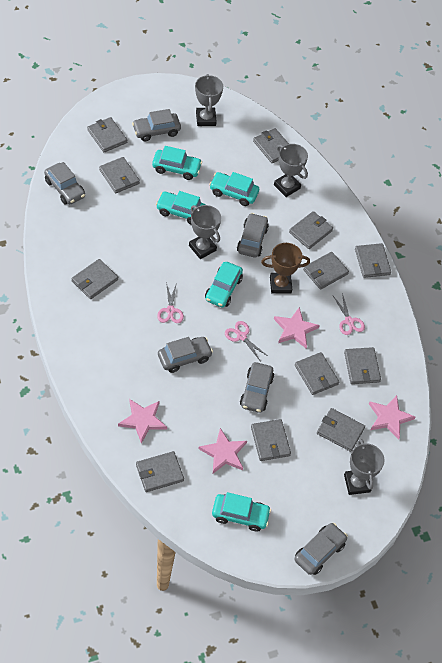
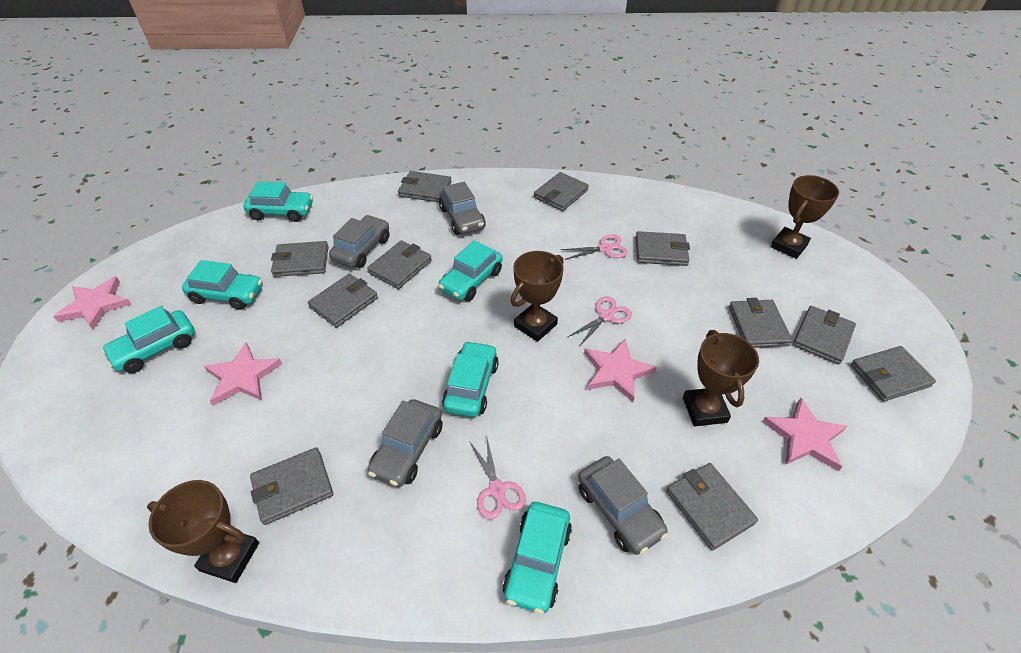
brown trophy: 1 -> 4
grey car: 6 -> 4
grey trophy: 4 -> 0
grey wallet: 12 -> 11
turquoise car: 5 -> 6

